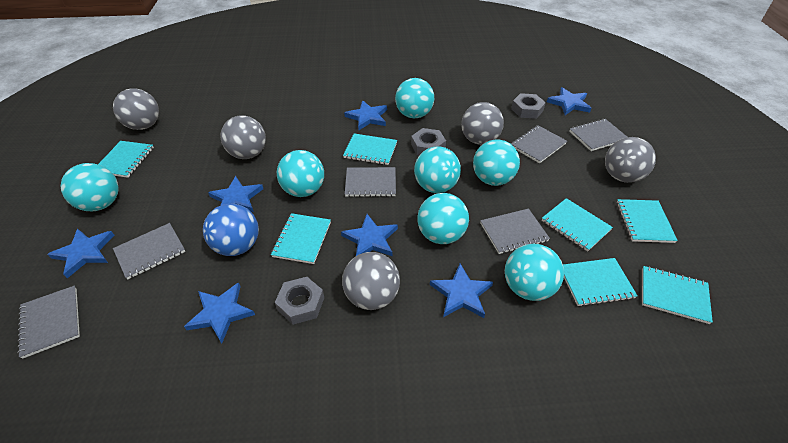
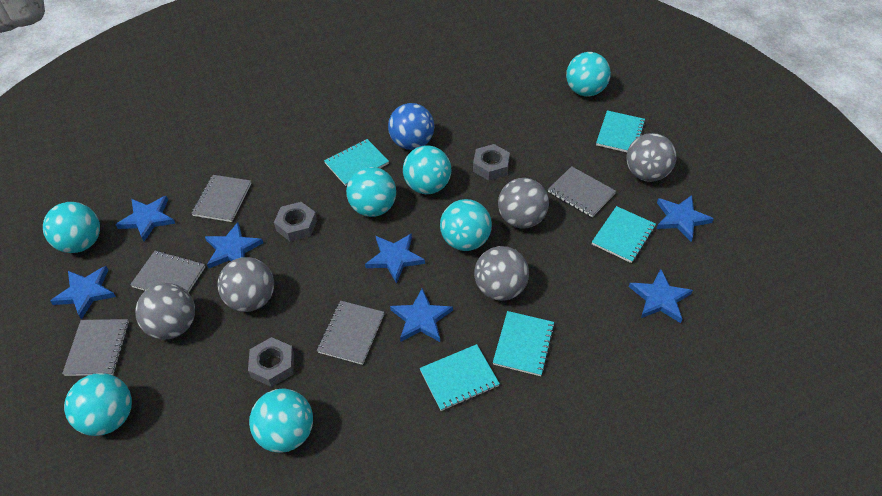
grey notebook: 6 -> 5
turquoise notebook: 7 -> 5

